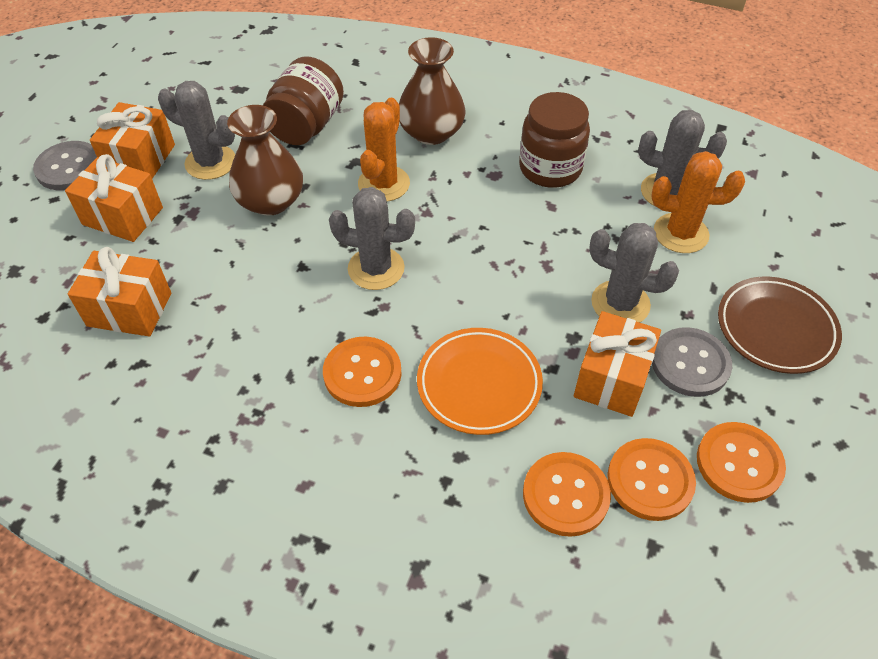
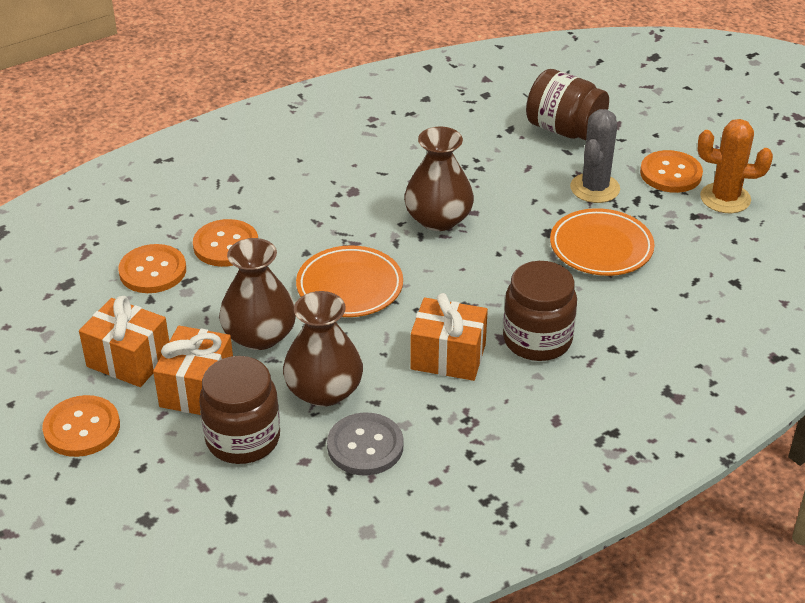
brown jar: 2 -> 3
brown plate: 1 -> 0
brown vase: 2 -> 3
grey button: 2 -> 1
grey cactus: 4 -> 1
orange cactus: 2 -> 1
orange gift: 4 -> 3
orange plate: 1 -> 2

